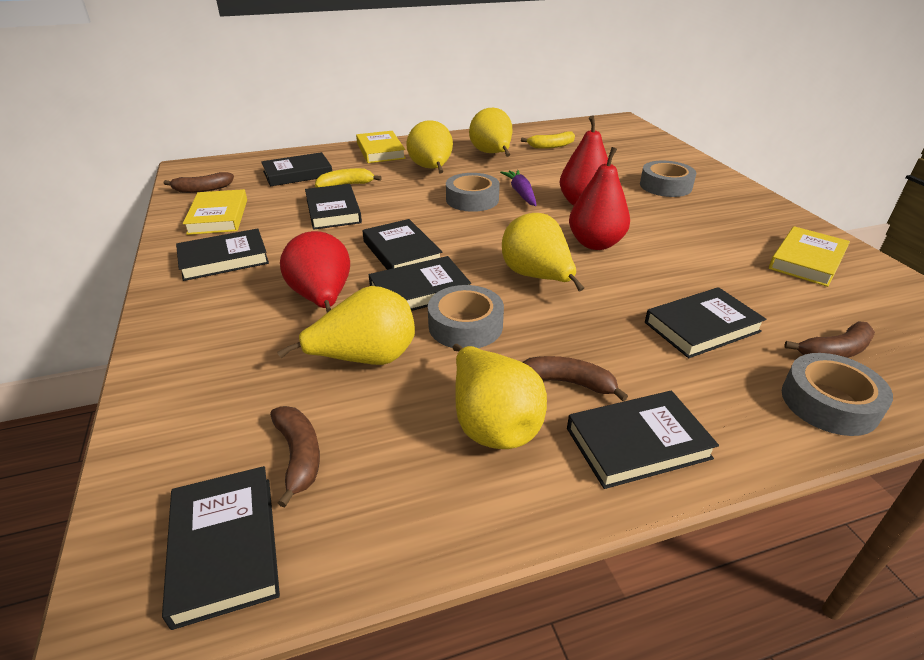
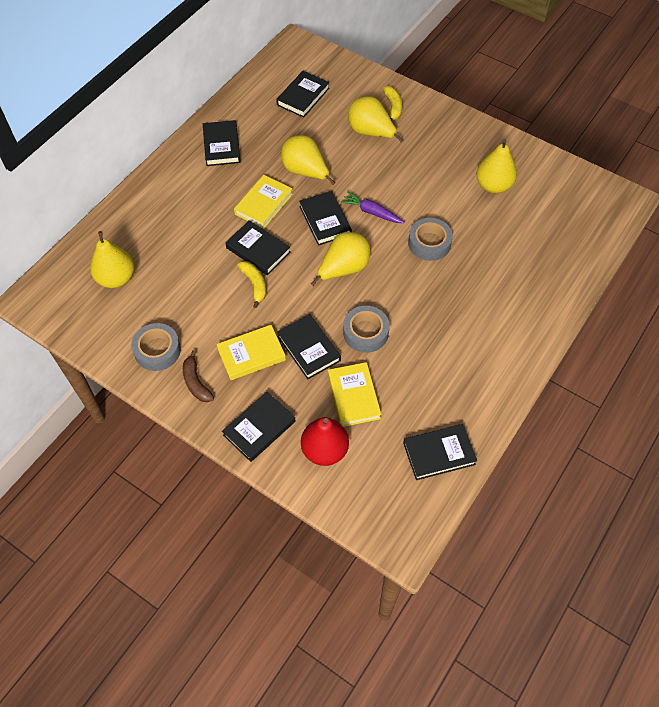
black book: 8 -> 7
brown banana: 4 -> 1
grey tape: 4 -> 3
red pear: 3 -> 1

